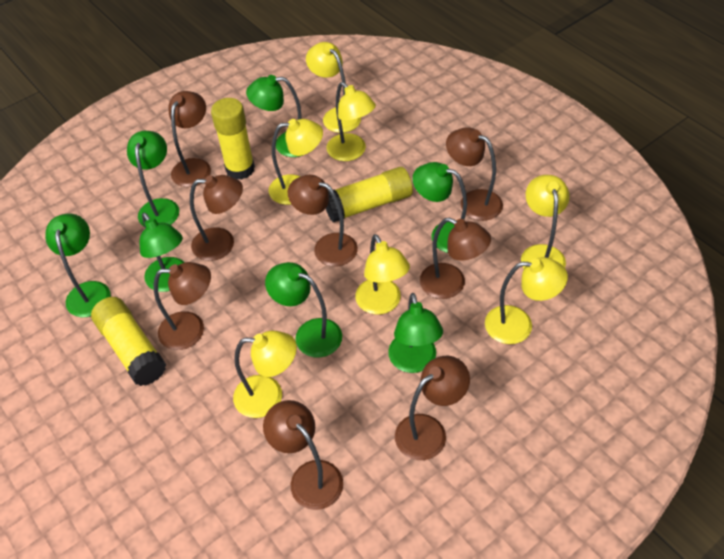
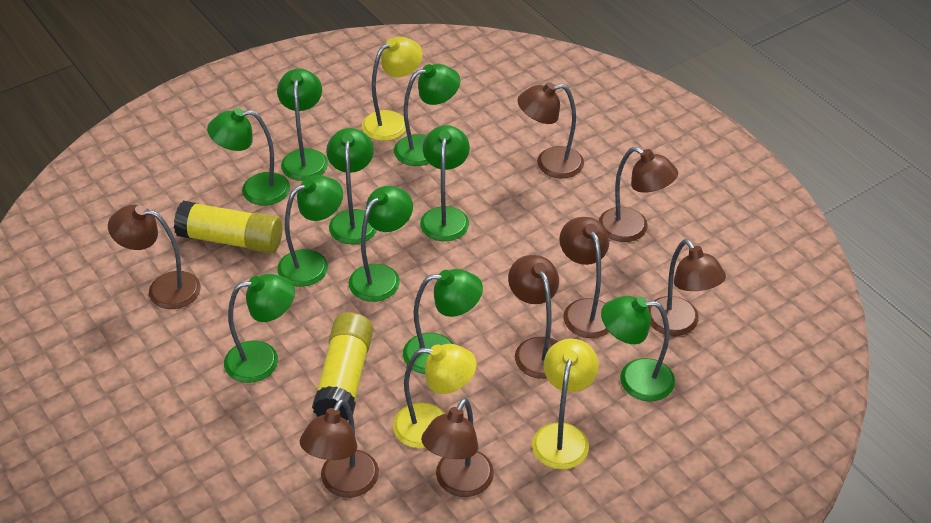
green lamp: 7 -> 10
yellow glue stick: 3 -> 2
yellow lamp: 7 -> 3

